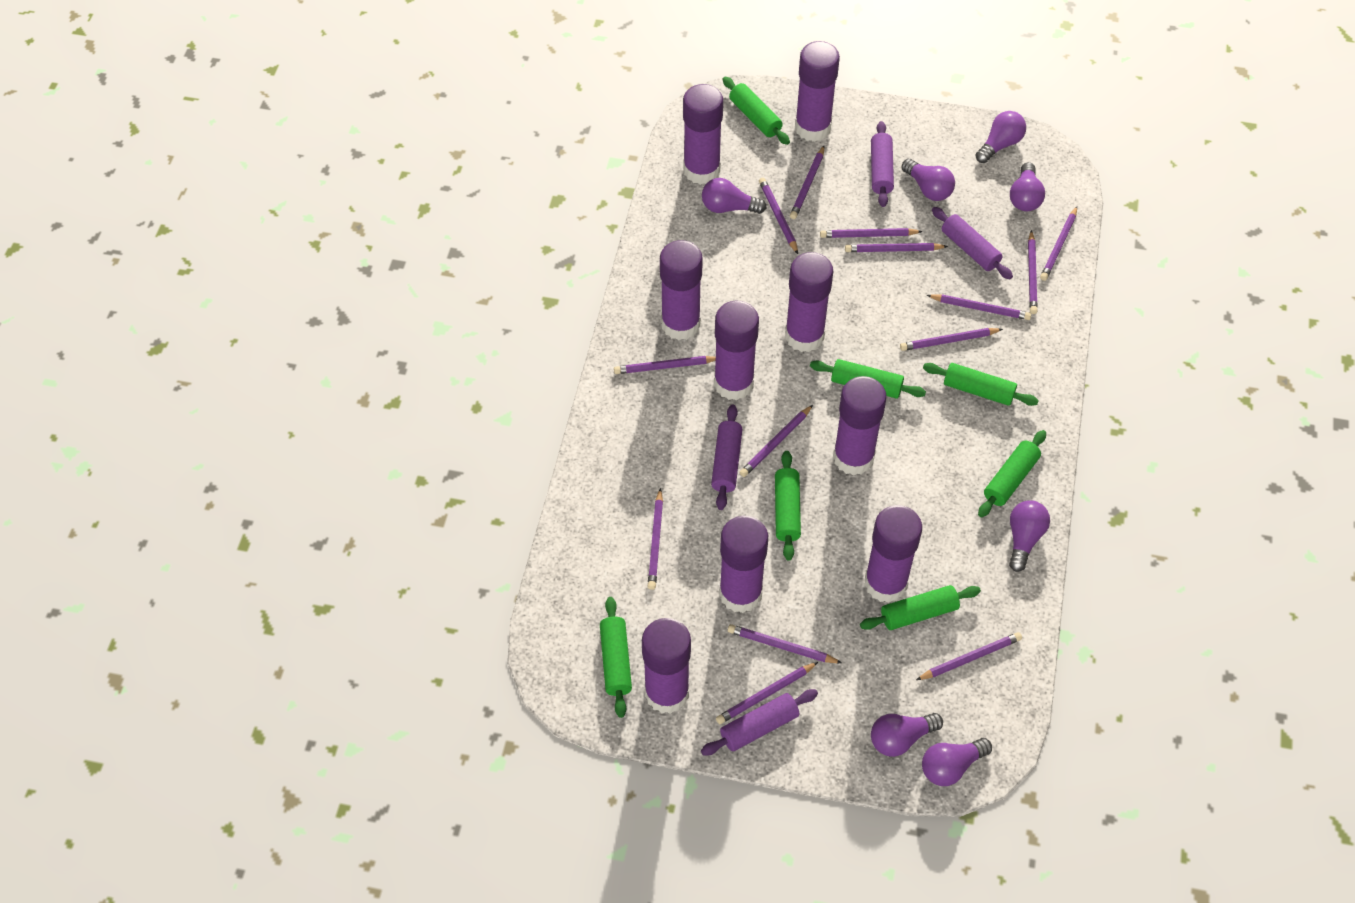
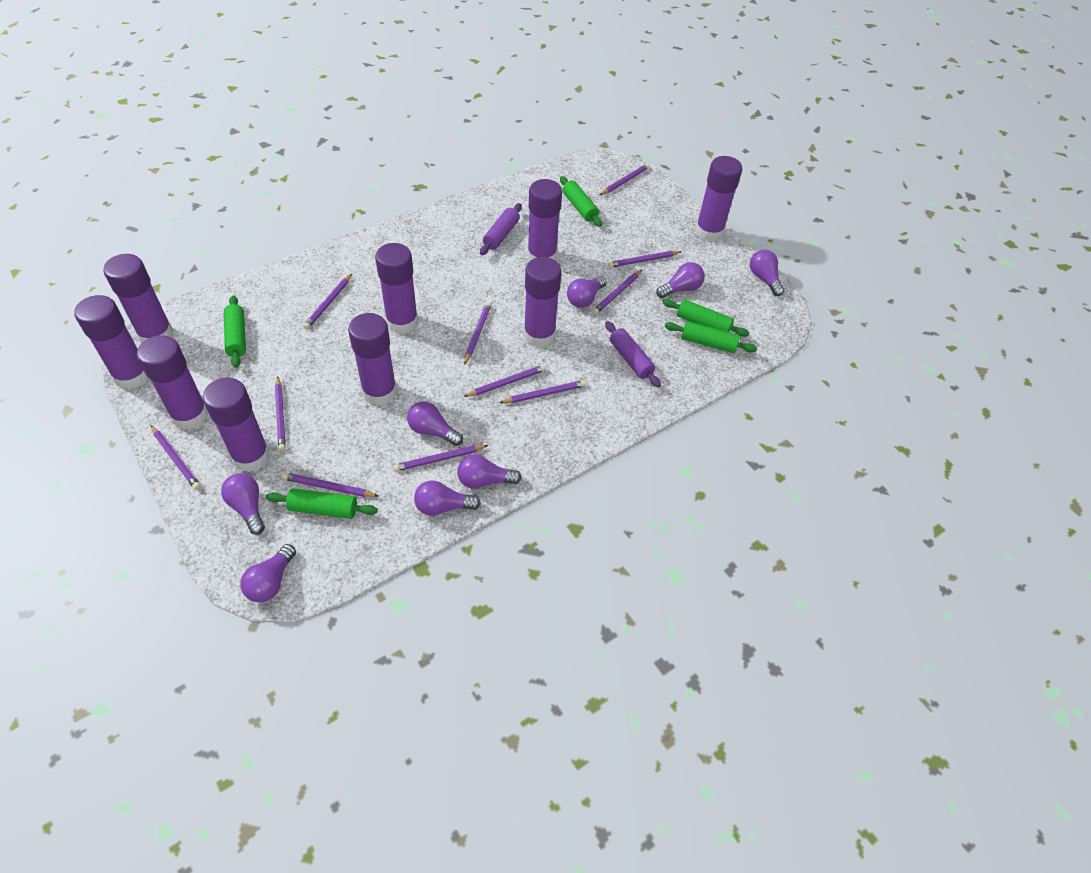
green rolling pin: 7 -> 5
purple light bulb: 7 -> 8
purple pencil: 14 -> 11
purple rolling pin: 4 -> 2

